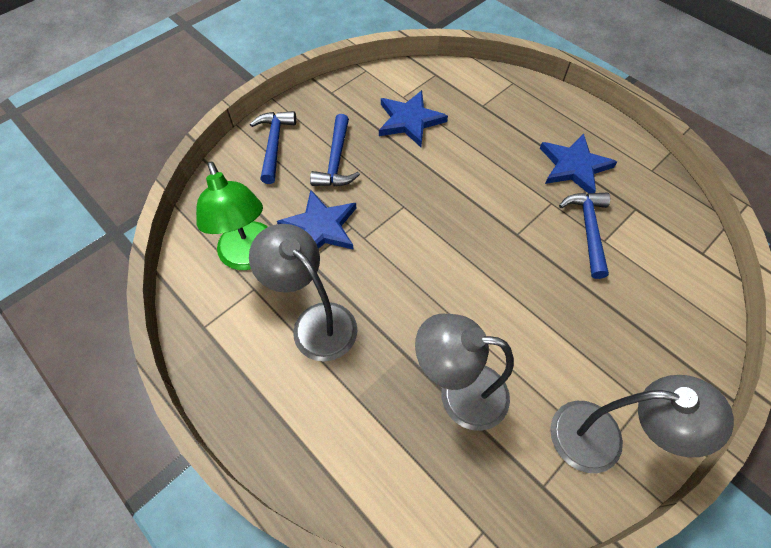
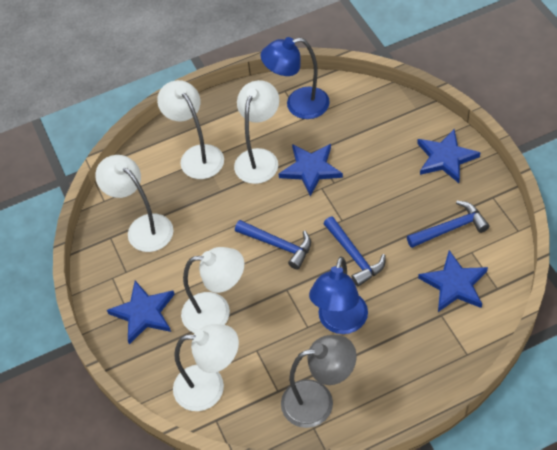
blue lamp: 0 -> 2
blue star: 3 -> 4
green lamp: 1 -> 0
grey lamp: 3 -> 1
white lamp: 0 -> 5

